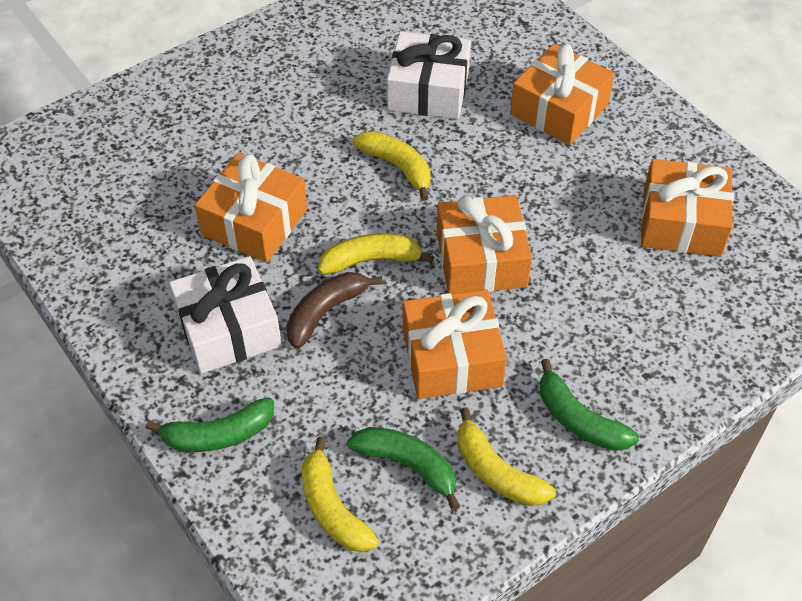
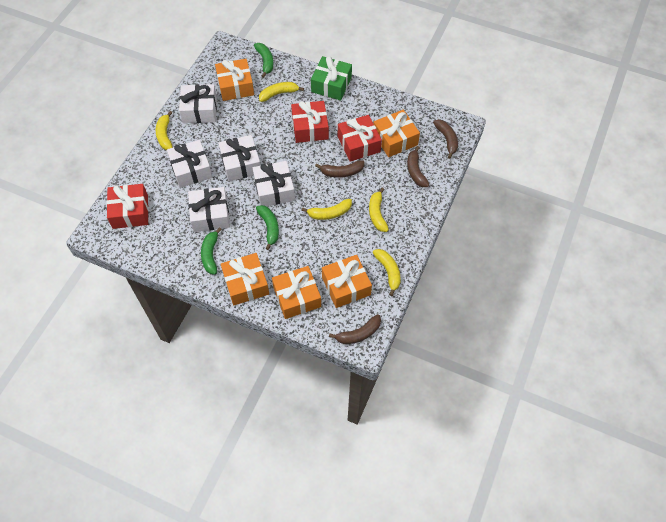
brown banana: 1 -> 4
green gift: 0 -> 1
red gift: 0 -> 3
white gift: 2 -> 5
yellow banana: 4 -> 5

